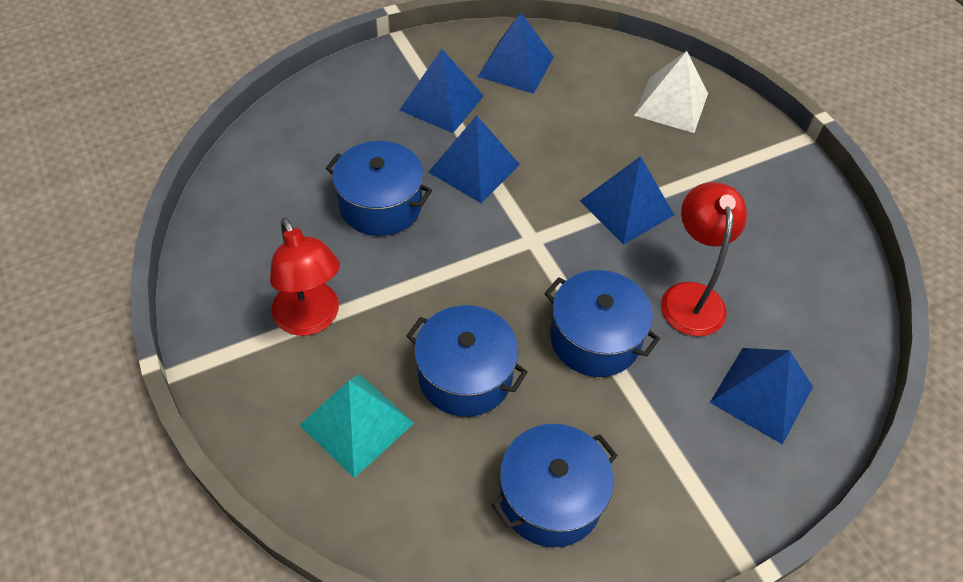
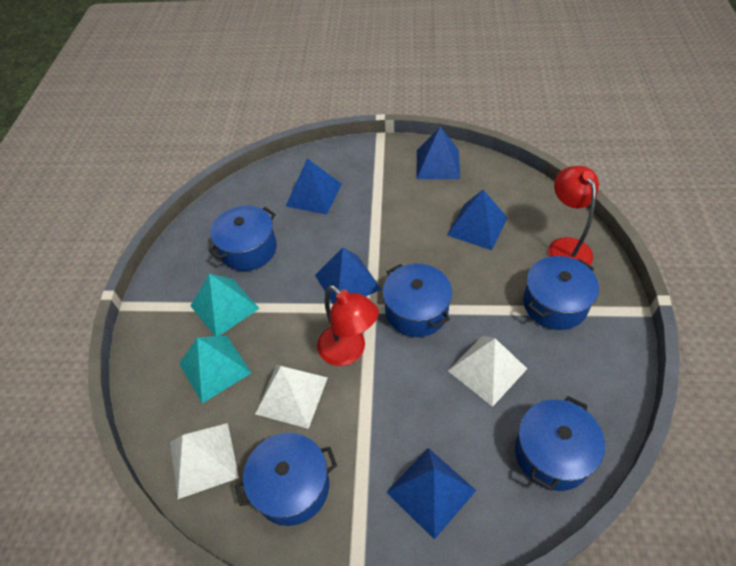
blue pot: 4 -> 5
turquoise pyramid: 1 -> 2
white pyramid: 1 -> 3

